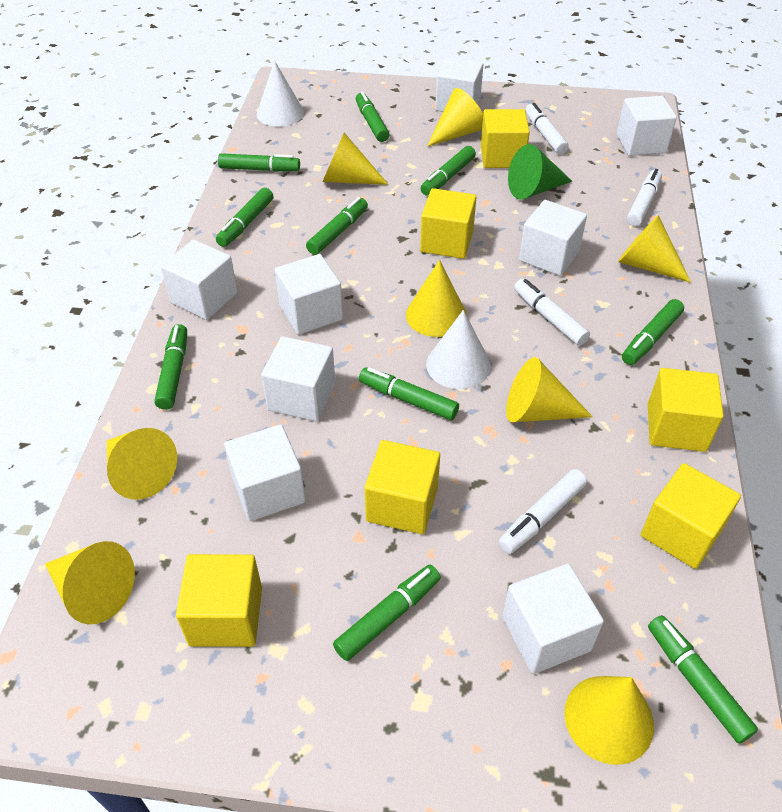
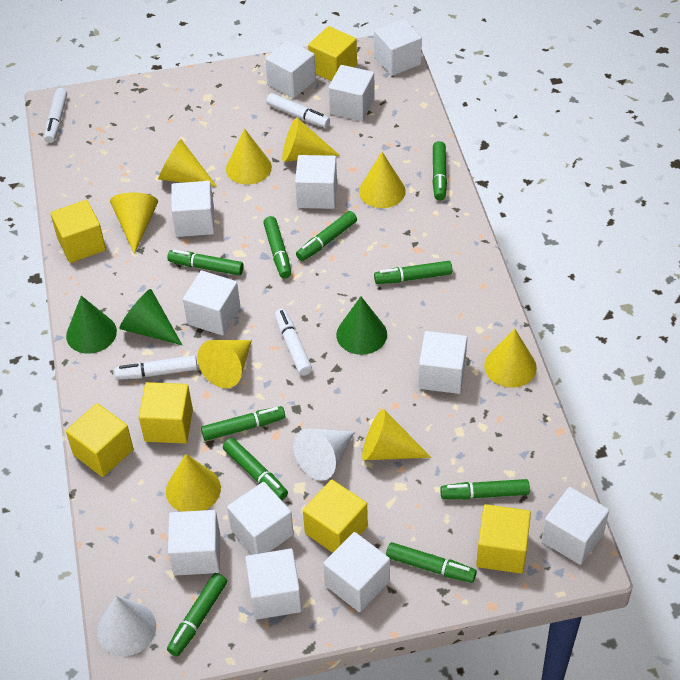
green cone: 1 -> 3
white cube: 8 -> 12
yellow cone: 8 -> 9

